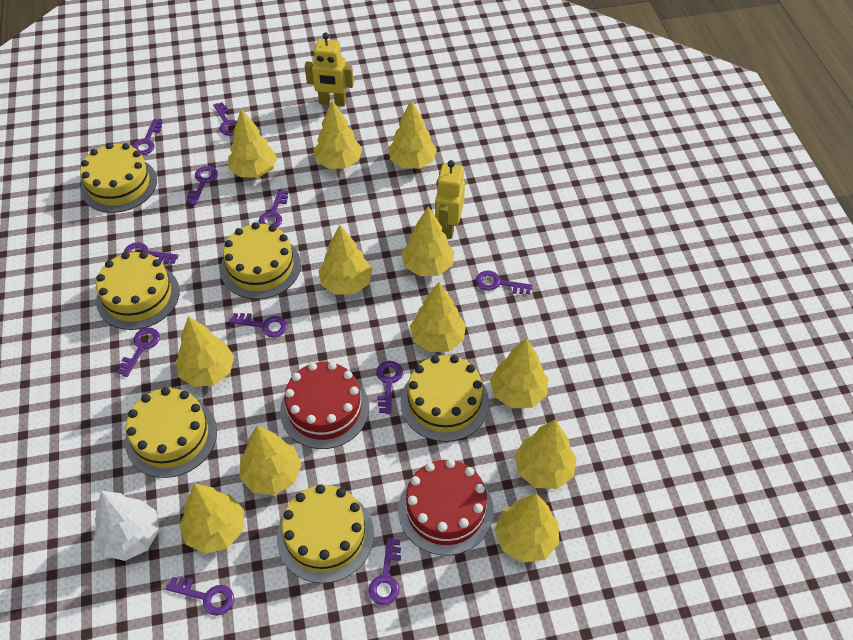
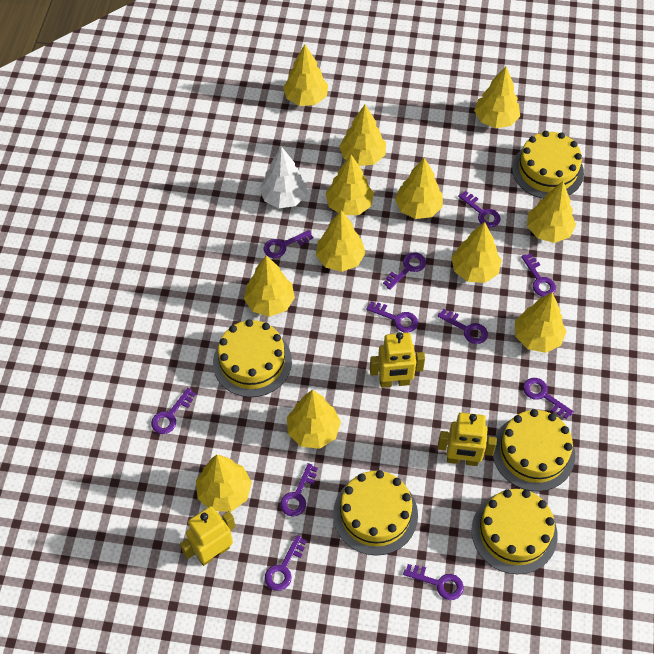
red cake: 2 -> 0
yellow cake: 6 -> 5
yellow robot: 2 -> 3

